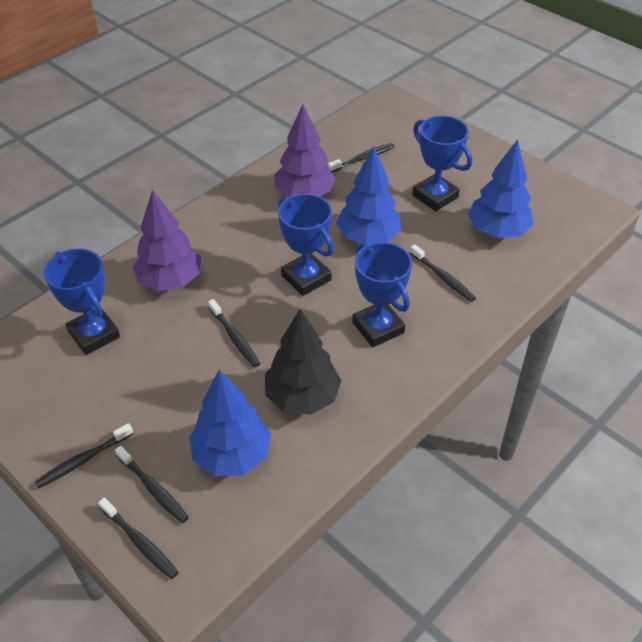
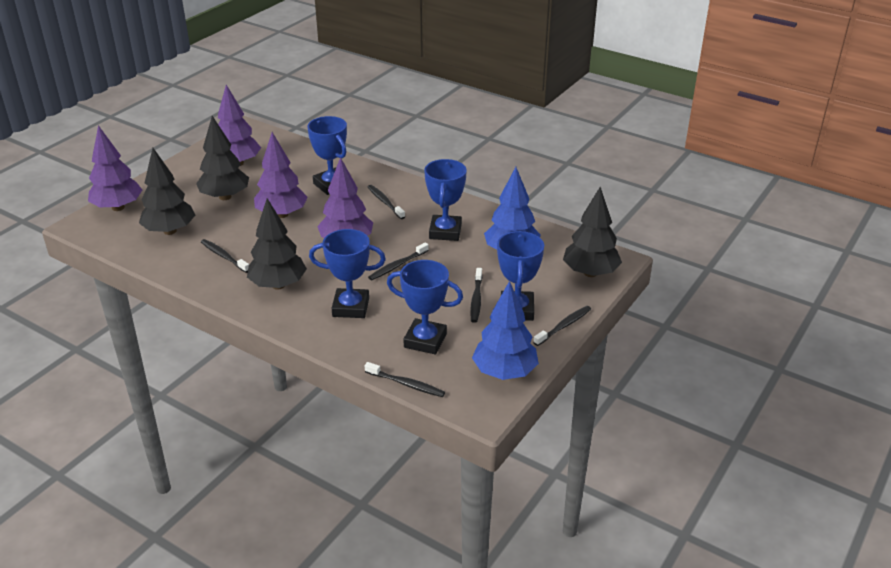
black tree: 1 -> 4
blue tree: 3 -> 2
blue trophy: 4 -> 5
purple tree: 2 -> 4

